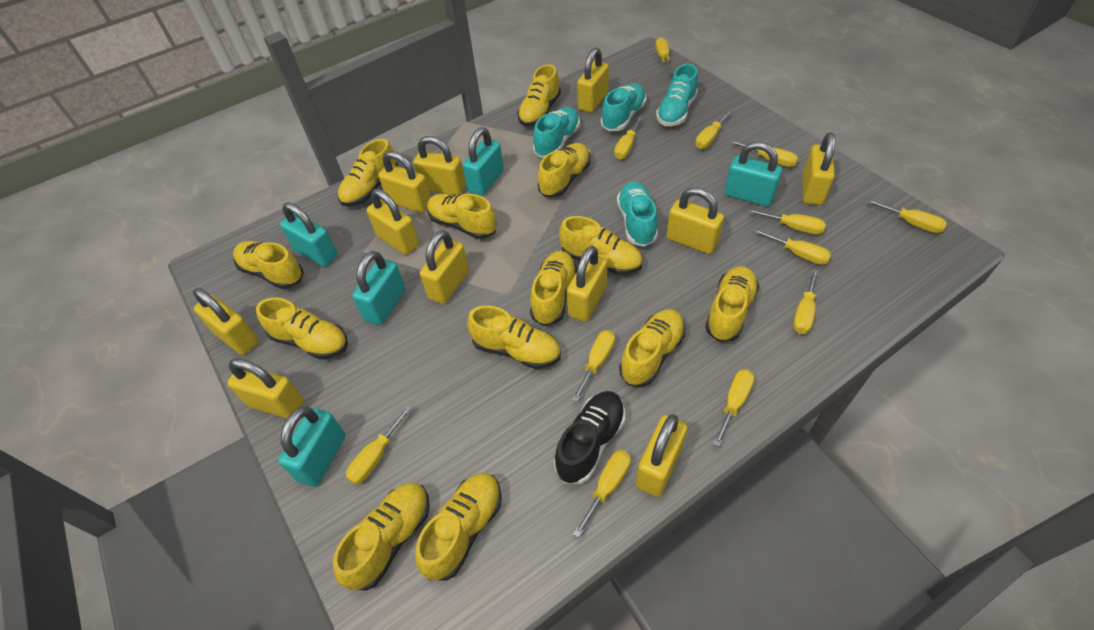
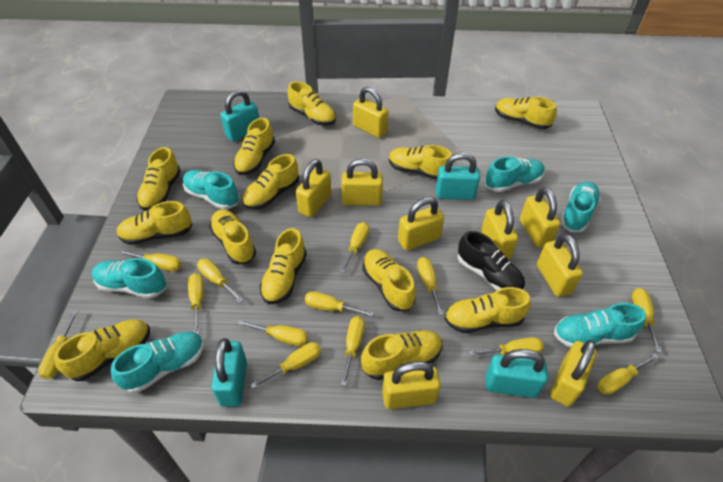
turquoise padlock: 5 -> 4
turquoise shoe: 4 -> 6
yellow padlock: 11 -> 9
yellow screwdriver: 12 -> 13

